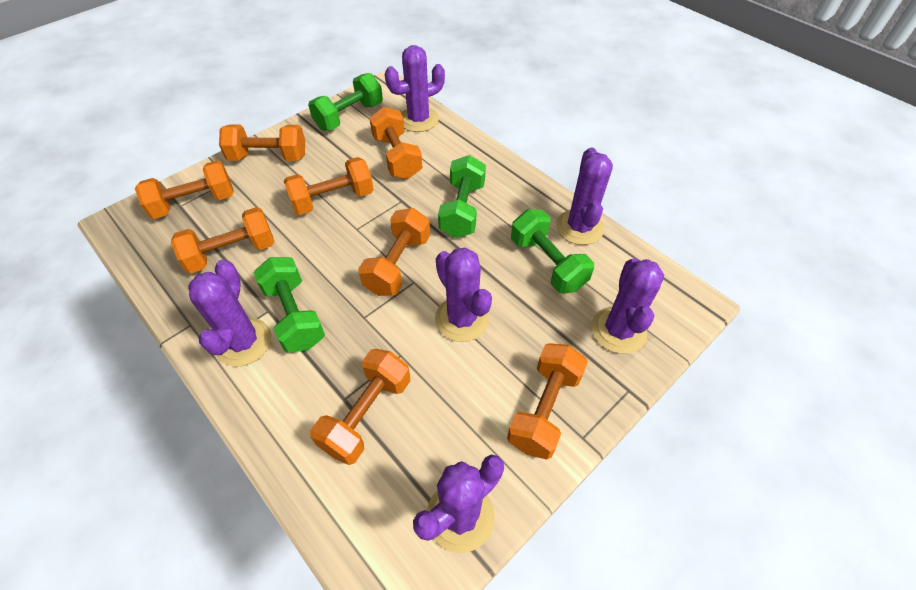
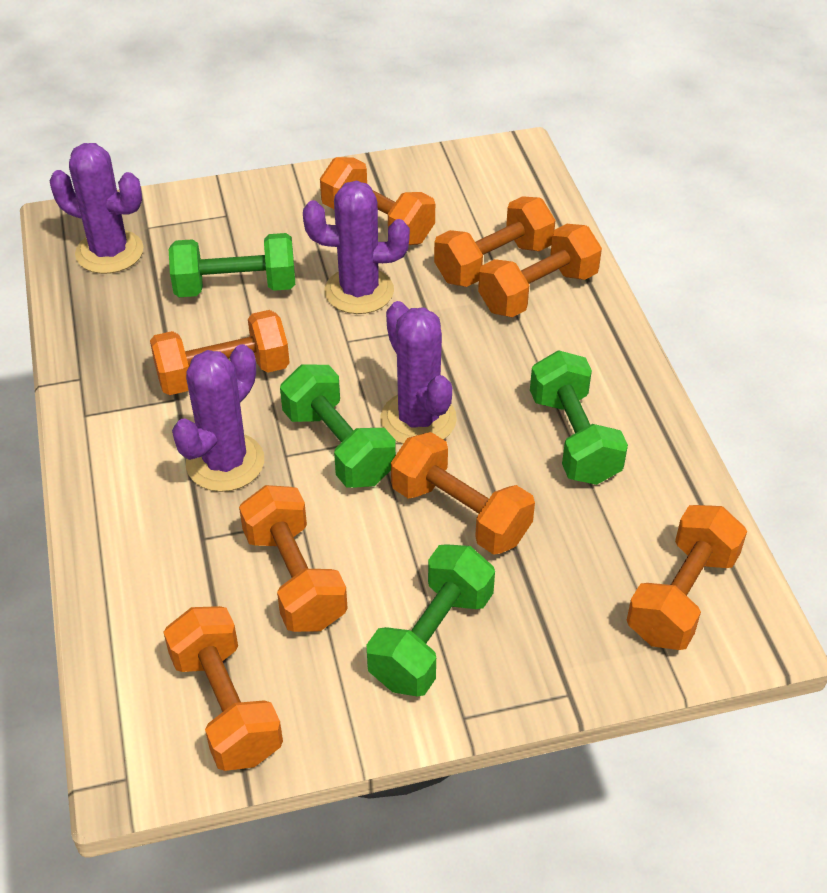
purple cactus: 6 -> 4

